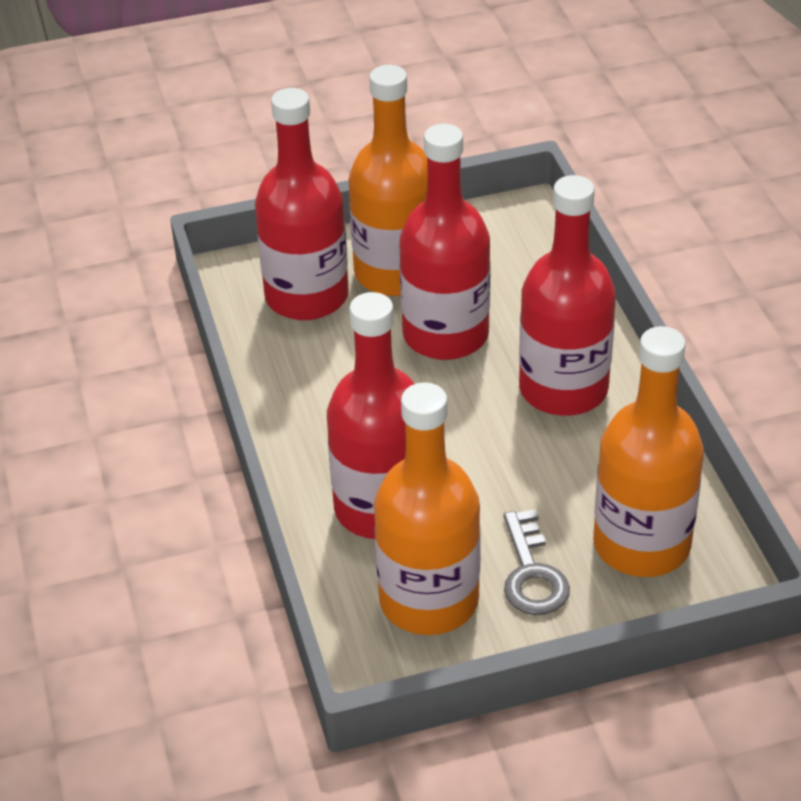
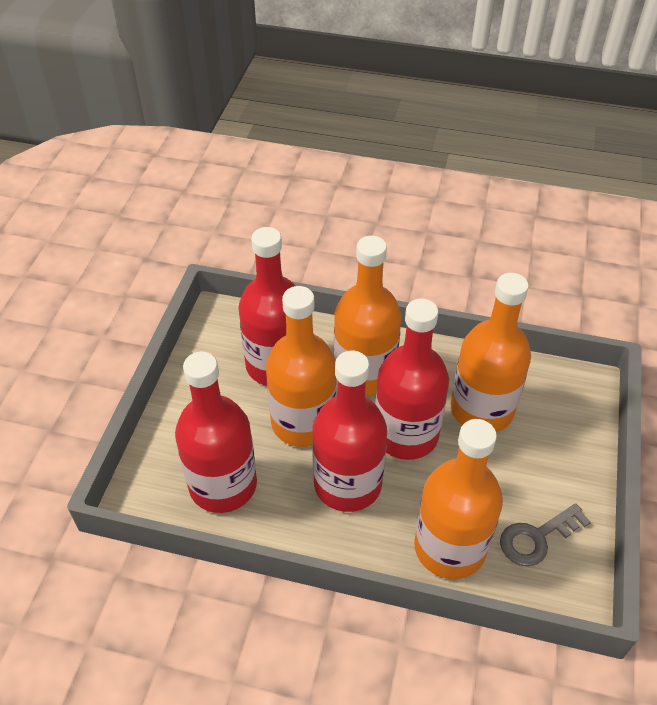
orange bottle: 3 -> 4

